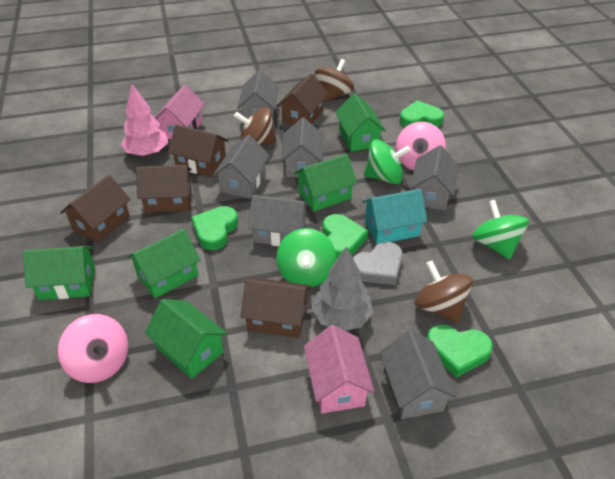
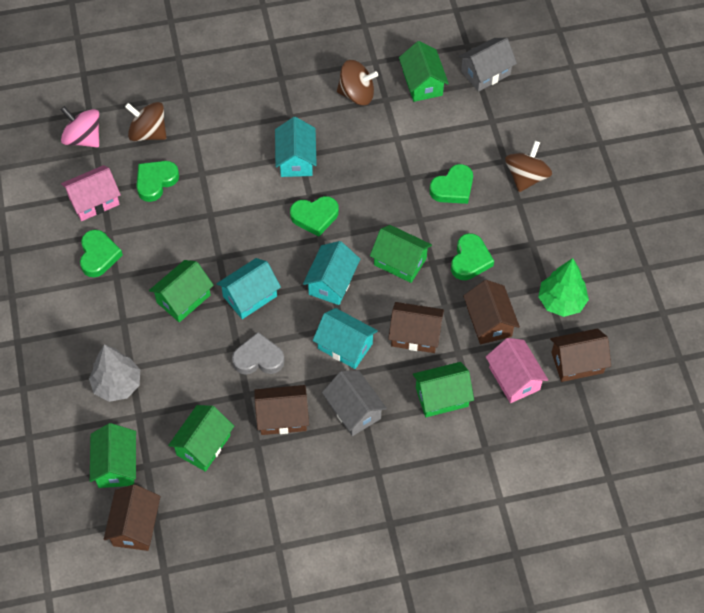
green heart: 4 -> 5
green house: 5 -> 6
green spinning top: 3 -> 0
green tree: 0 -> 1
grey house: 6 -> 2
pink spinning top: 2 -> 1
pink tree: 1 -> 0
turquoise house: 1 -> 4

